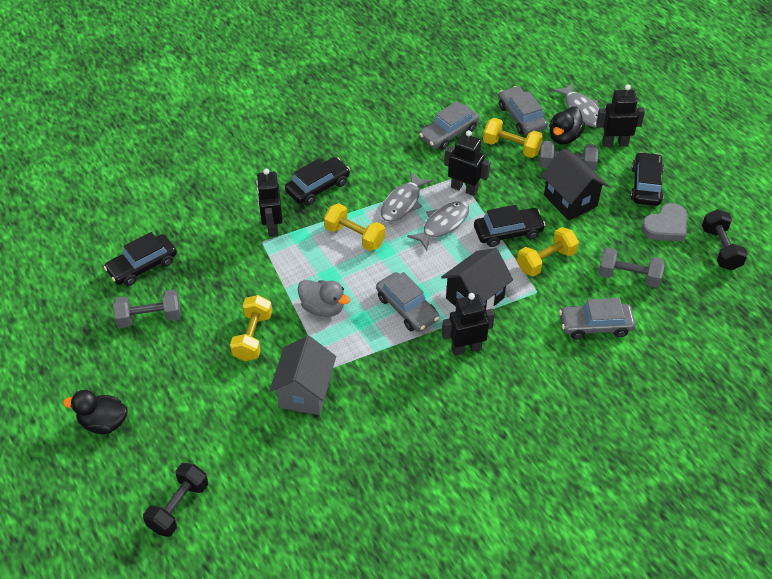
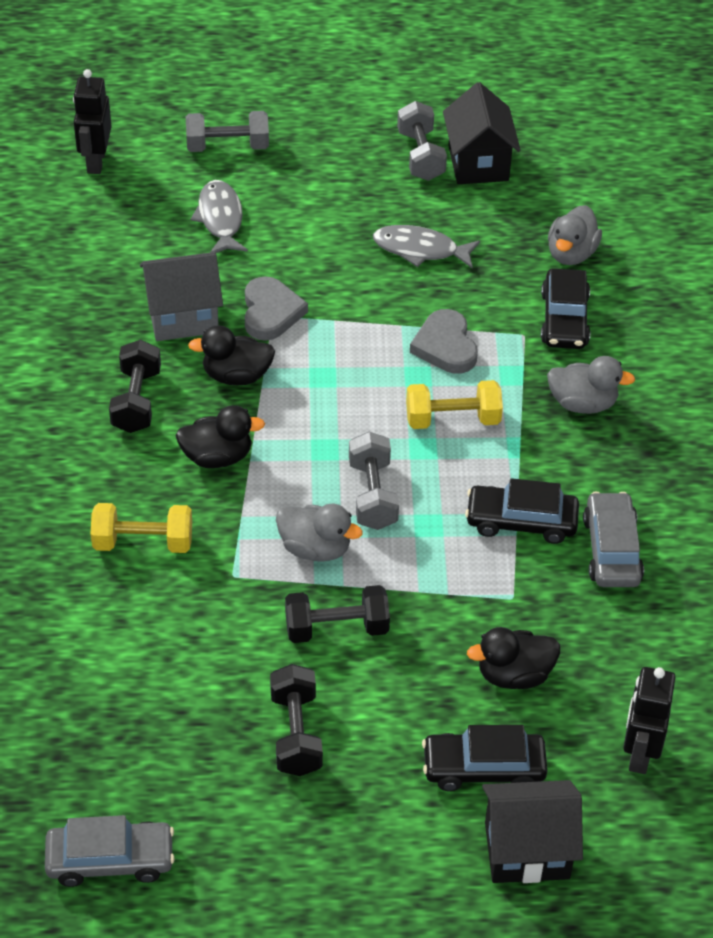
black car: 4 -> 3
black duck: 2 -> 3
black dumbbell: 2 -> 3
black robot: 4 -> 2
grey car: 4 -> 2
grey duck: 1 -> 3
grey fish: 3 -> 2
grey heart: 1 -> 2
yellow dumbbell: 4 -> 2

